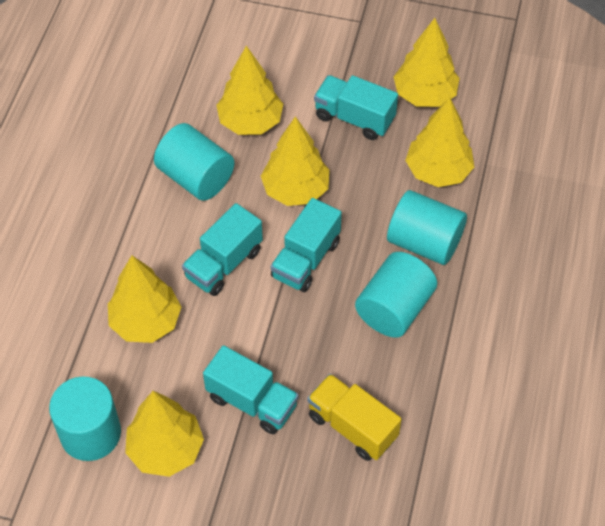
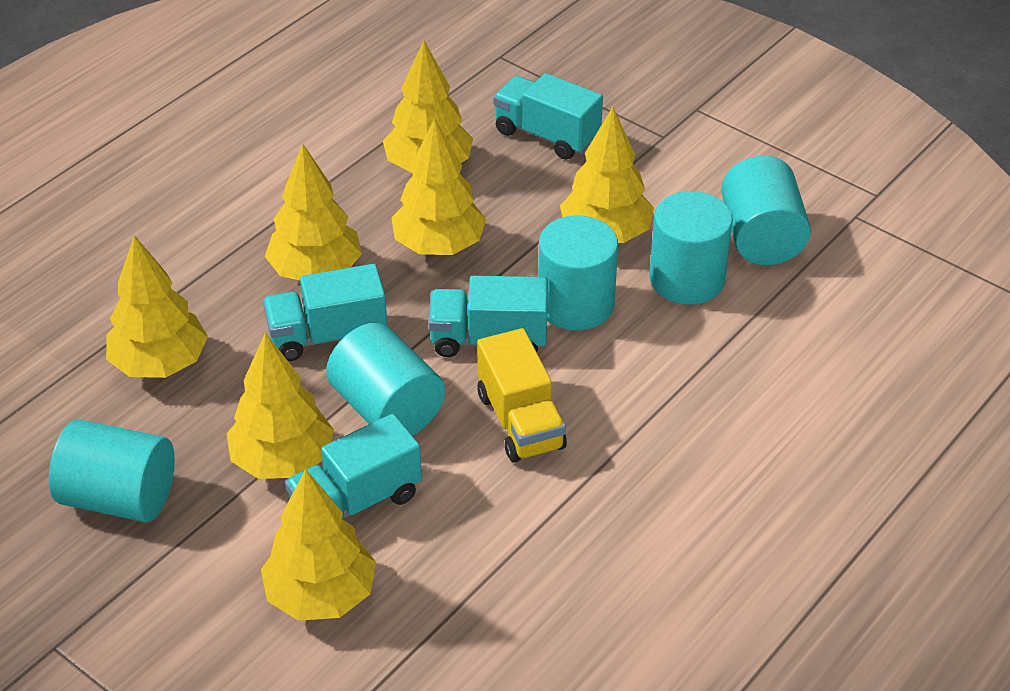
turquoise cylinder: 4 -> 5
yellow tree: 6 -> 7

